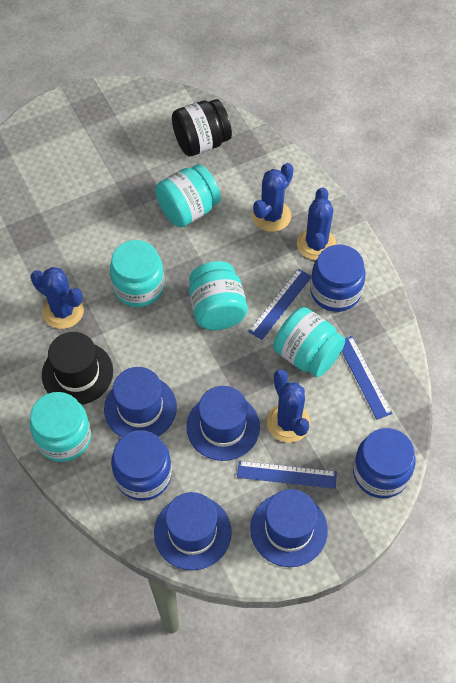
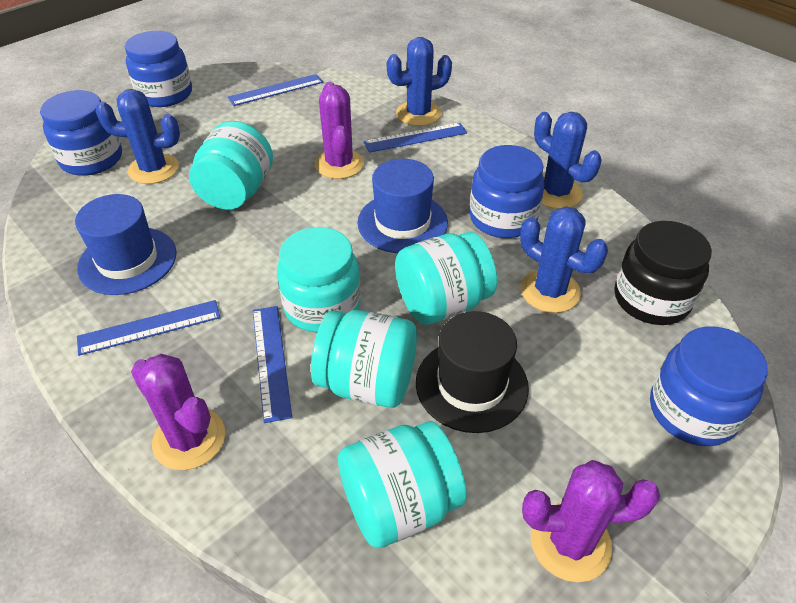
blue hat: 4 -> 2
blue jar: 3 -> 4
blue ruler: 3 -> 4
purple cactus: 0 -> 3

